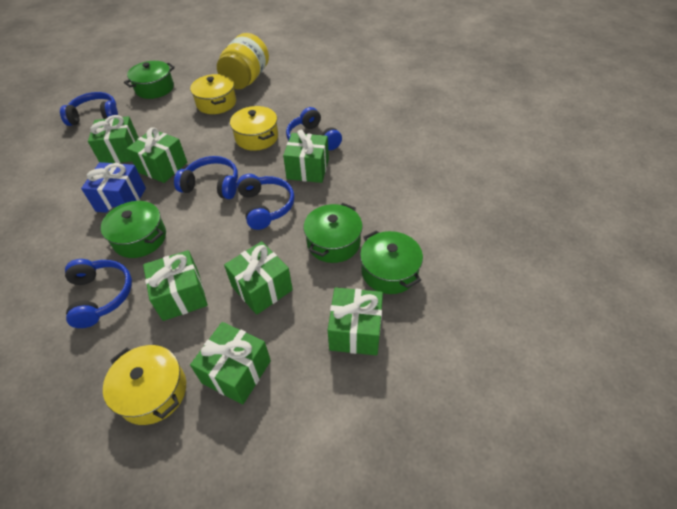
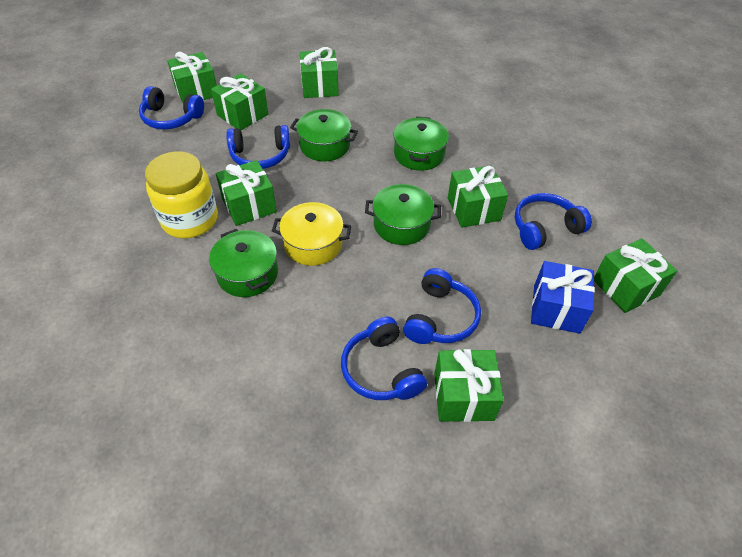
yellow pot: 3 -> 1

